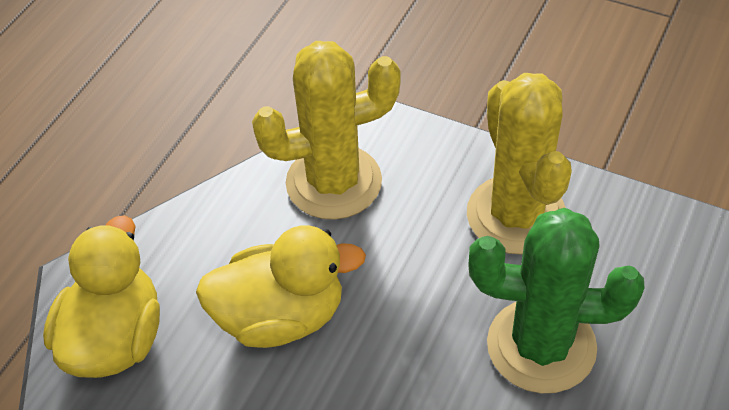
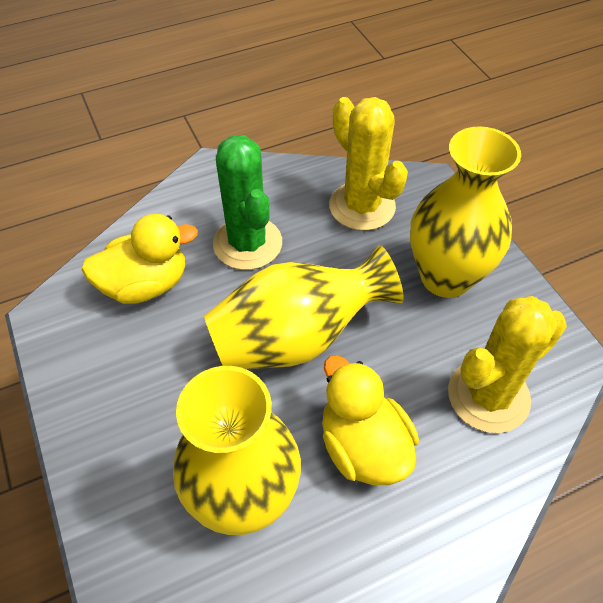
yellow vase: 0 -> 3

